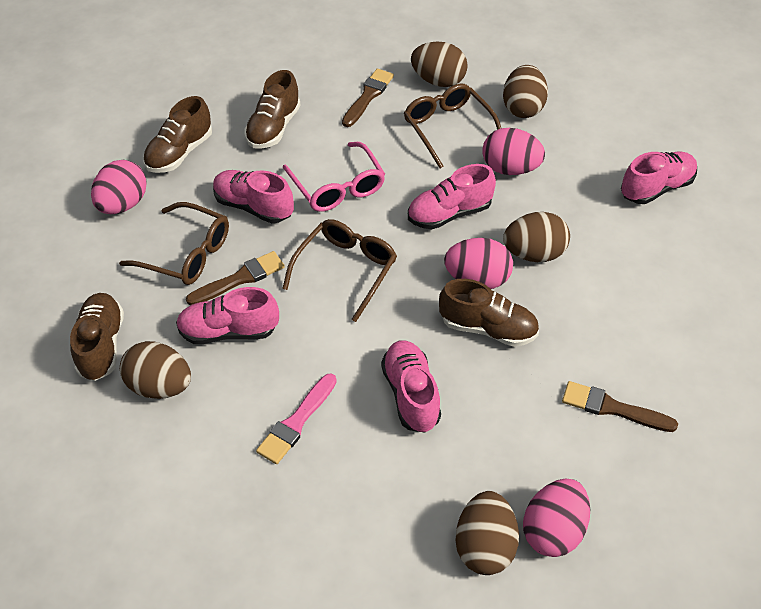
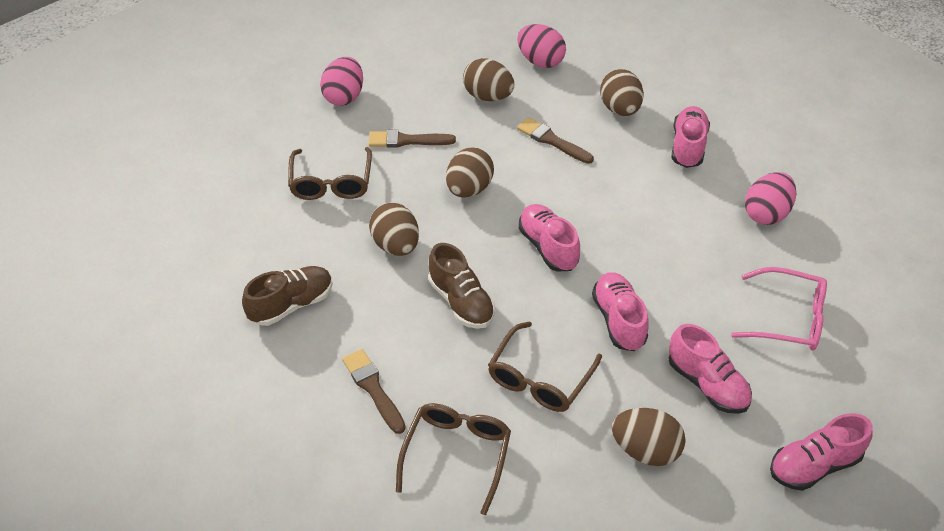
brown shoe: 4 -> 2
pink brush: 1 -> 0
pink egg: 4 -> 3

